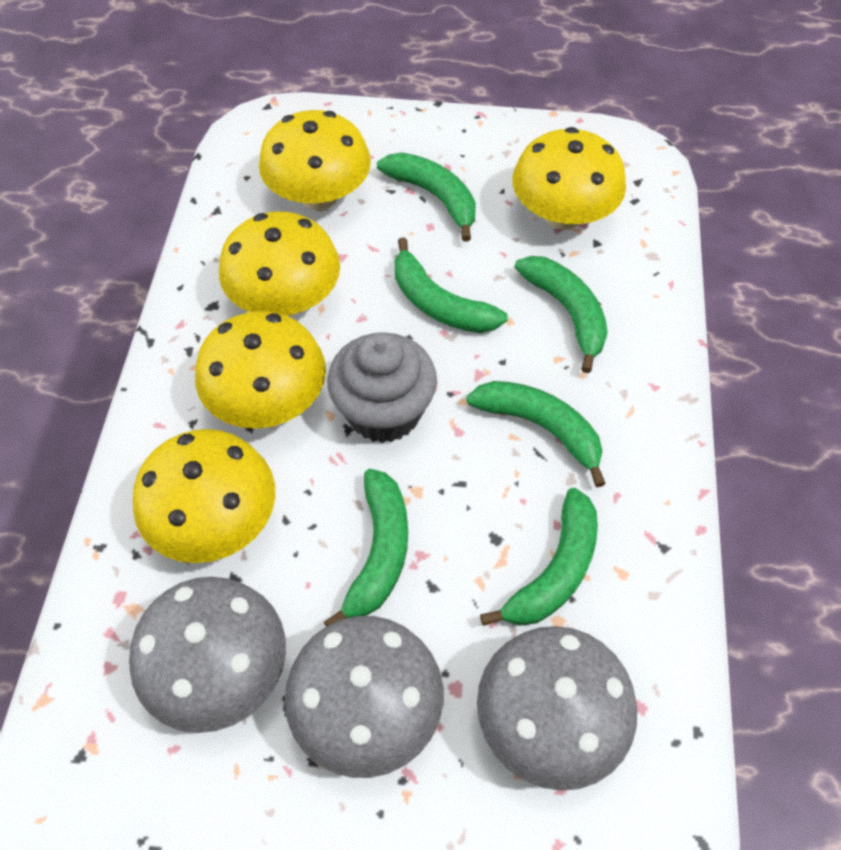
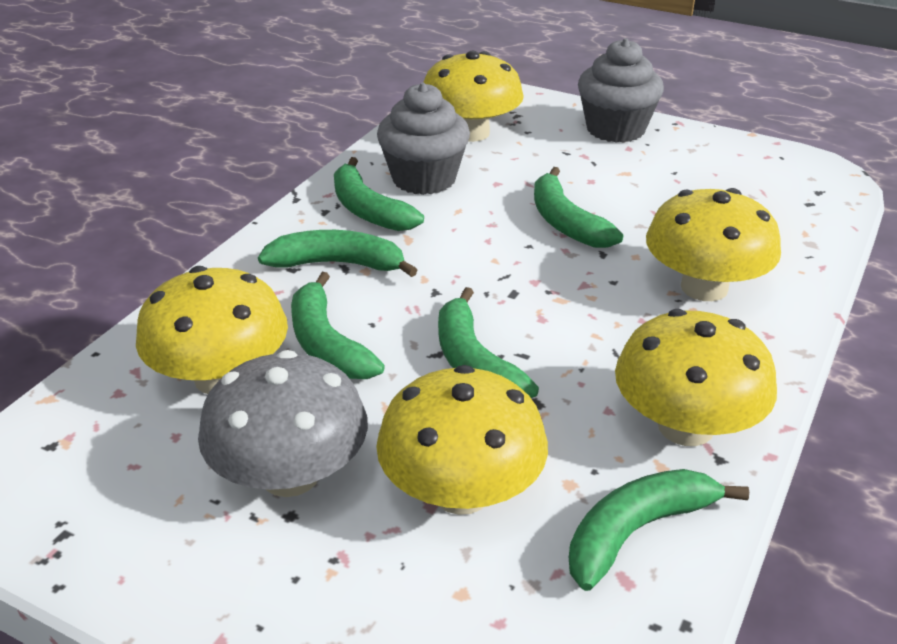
grey cupcake: 1 -> 2
grey mushroom: 3 -> 1

